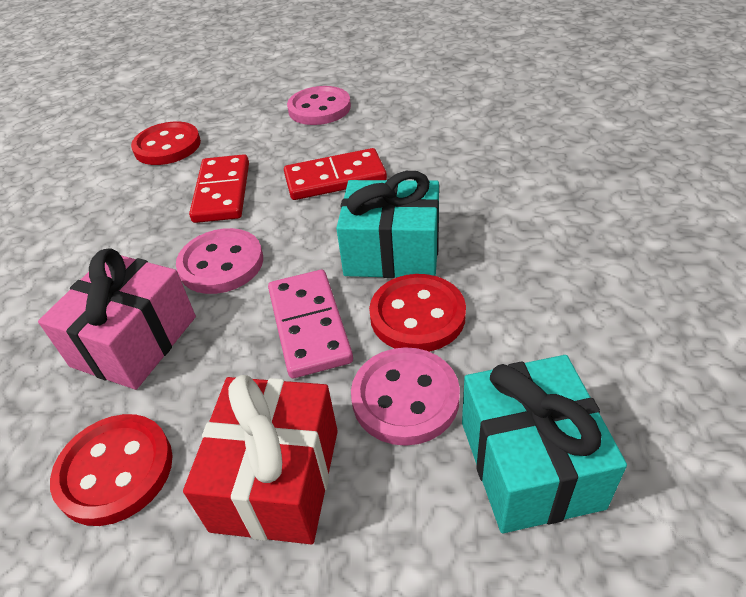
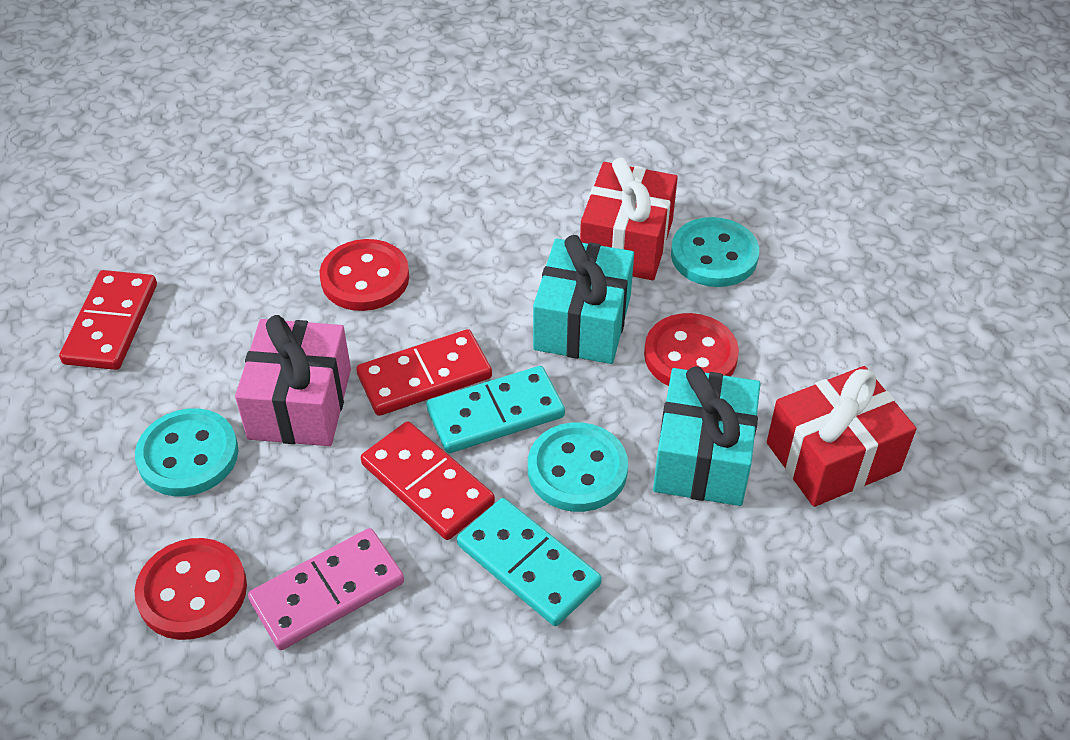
pink button: 3 -> 0
red domino: 2 -> 3
red gift: 1 -> 2
turquoise button: 0 -> 3
turquoise domino: 0 -> 2

